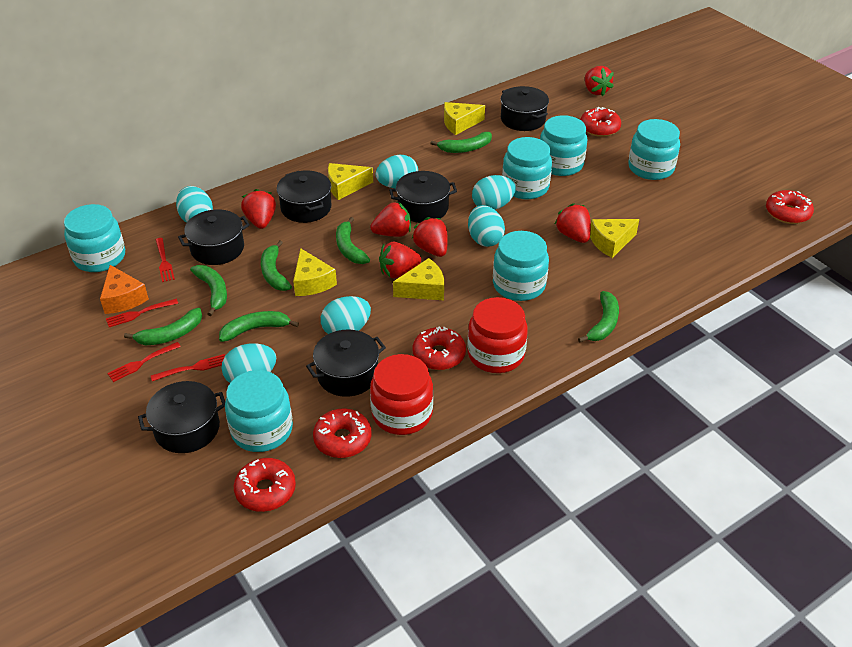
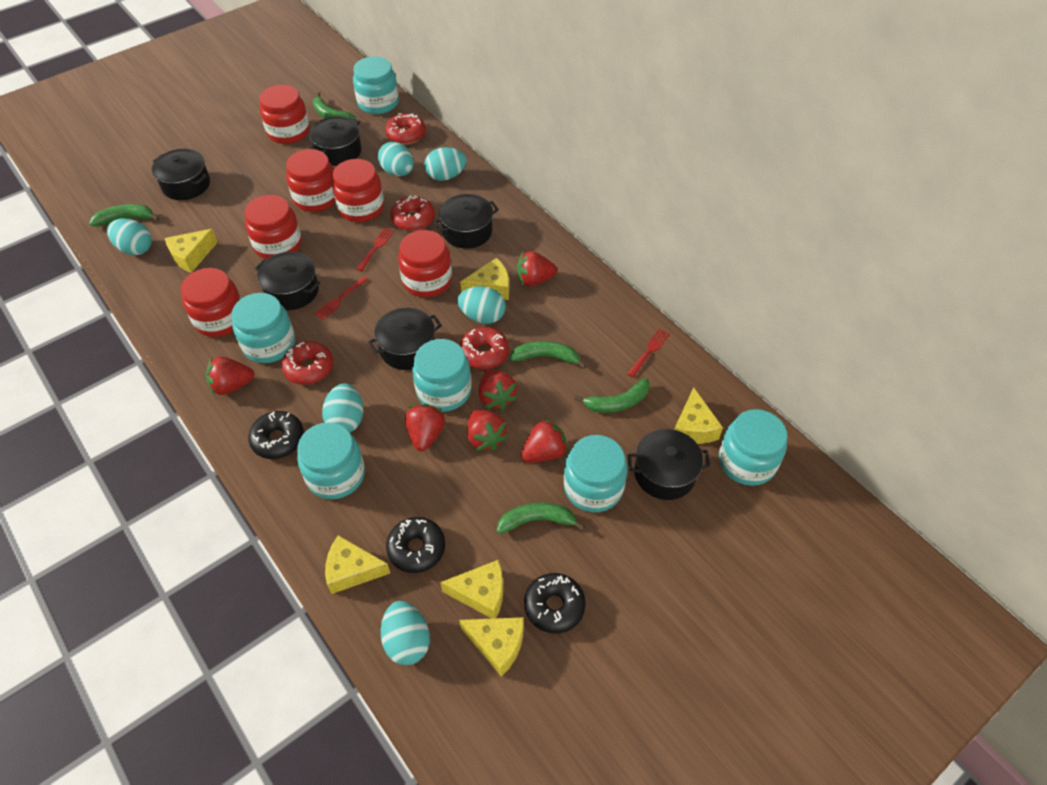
black donut: 0 -> 3
green banana: 7 -> 5
orange cheese: 1 -> 0
red donut: 5 -> 4
red fork: 4 -> 3
red jar: 2 -> 6
yellow cheese: 5 -> 6

